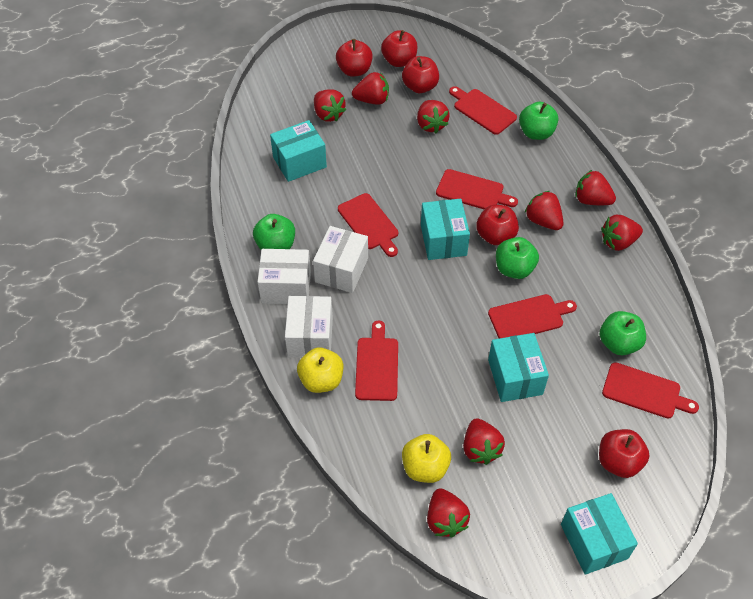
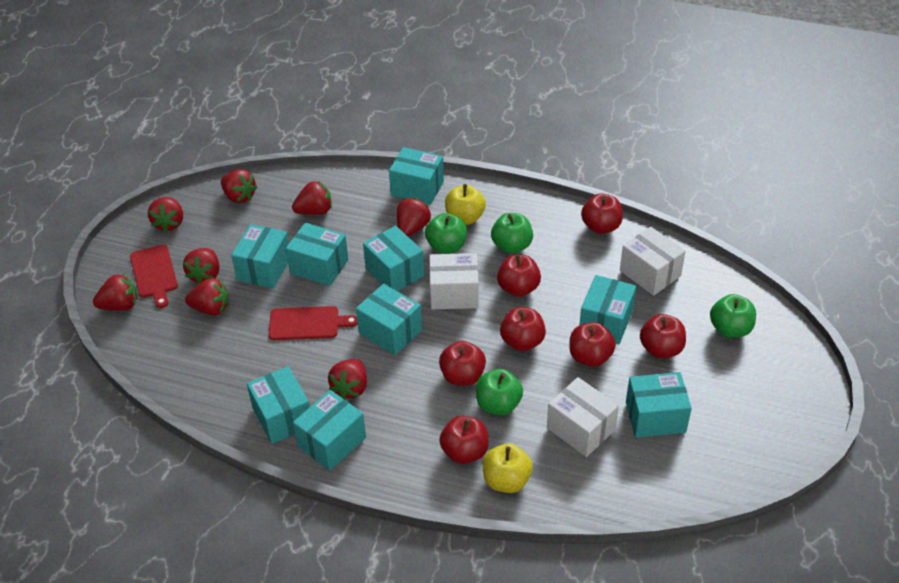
red apple: 5 -> 7
red cutting board: 6 -> 2
turquoise box: 4 -> 9

